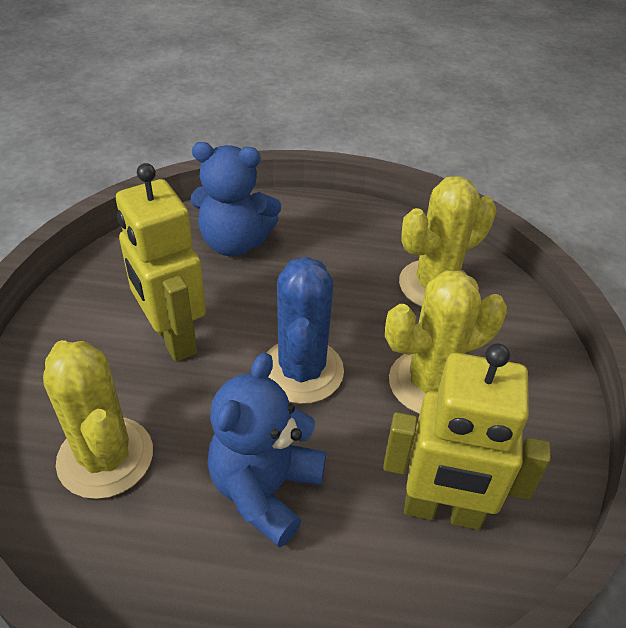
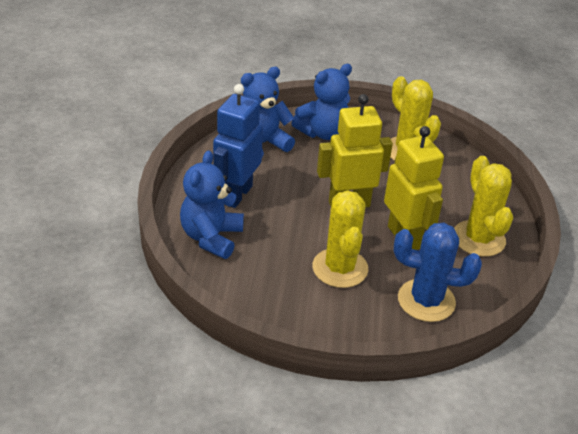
blue robot: 0 -> 1
blue teddy bear: 2 -> 3

